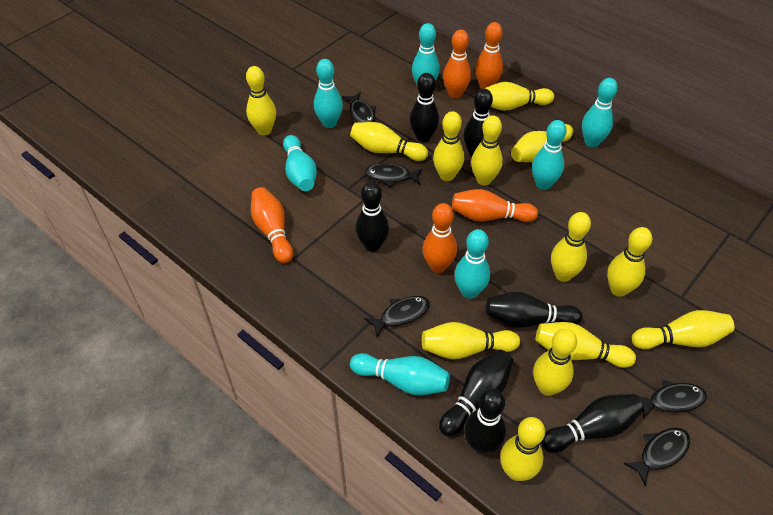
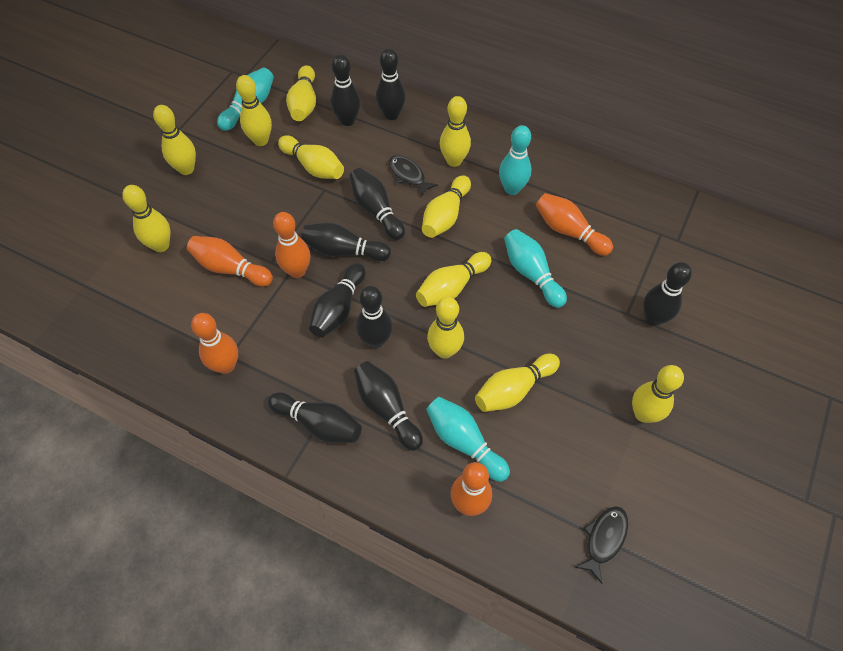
black bowling pin: 7 -> 9
black fish: 5 -> 2
turquoise bowling pin: 7 -> 4
yellow bowling pin: 13 -> 11

